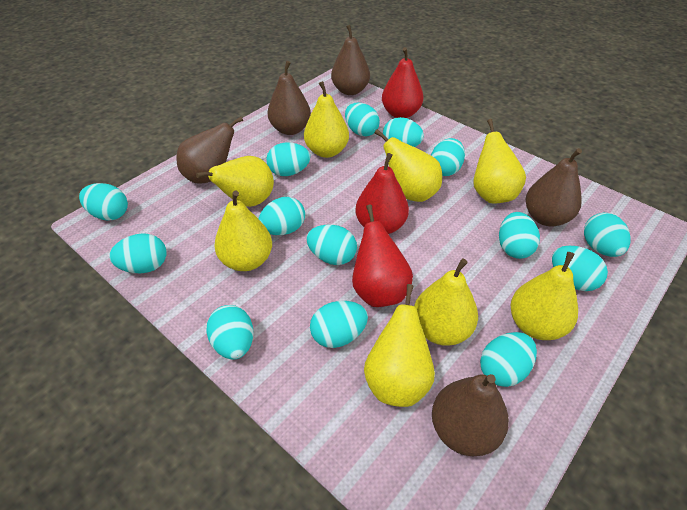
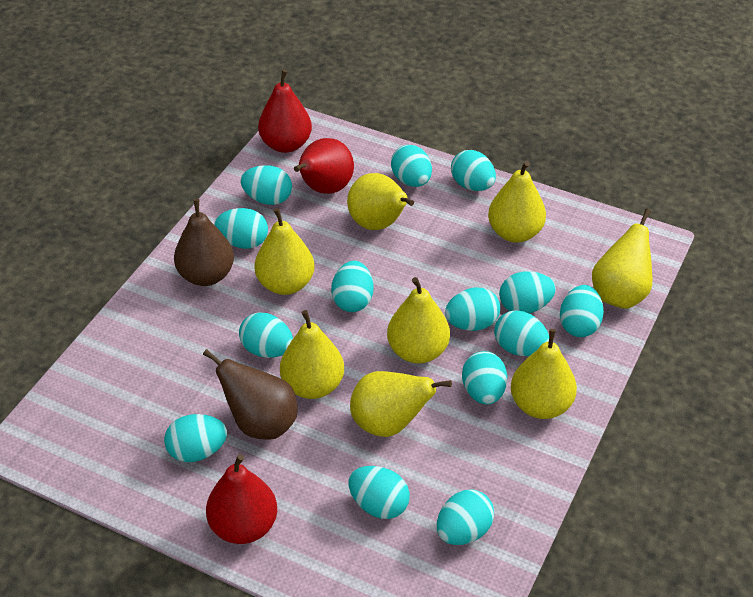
brown pear: 5 -> 2

